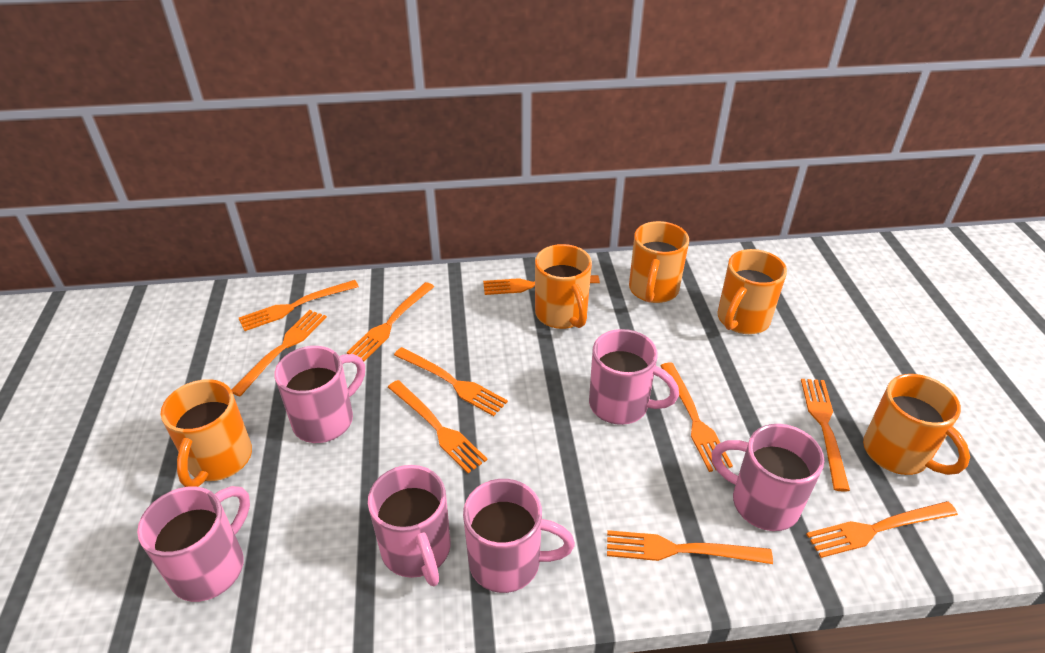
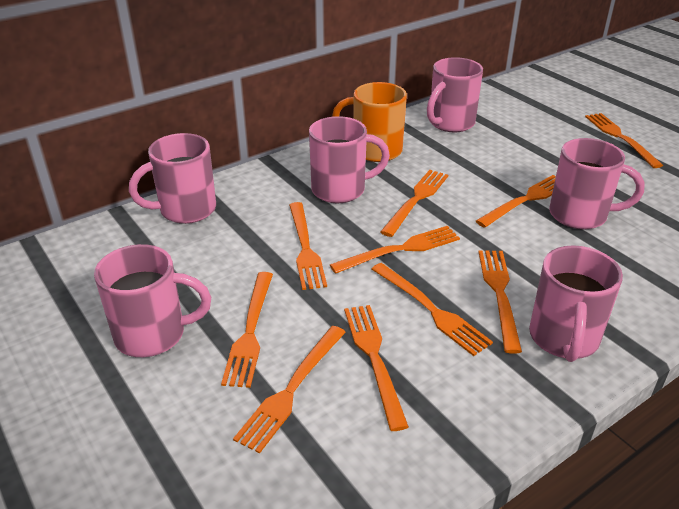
orange mug: 5 -> 1

